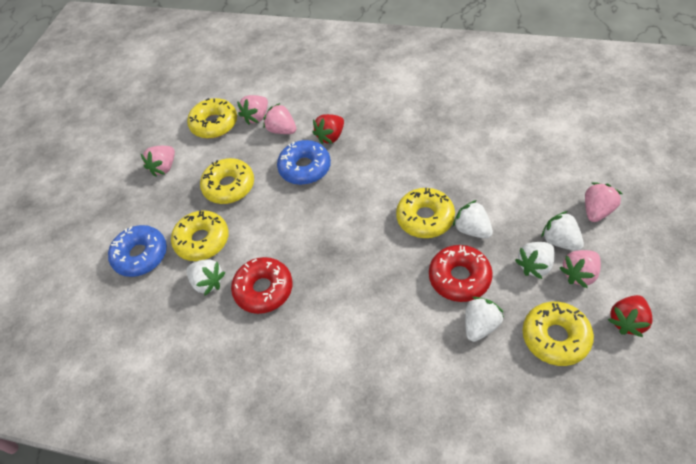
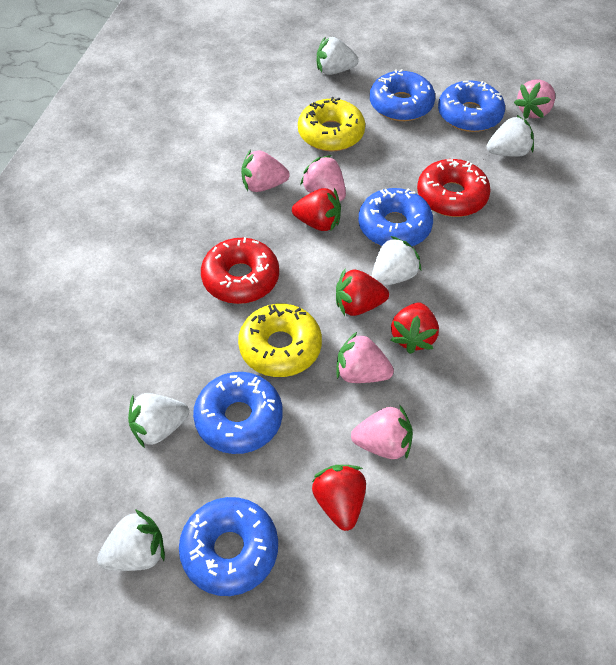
blue donut: 2 -> 5
red strawberry: 2 -> 4
yellow donut: 5 -> 2

